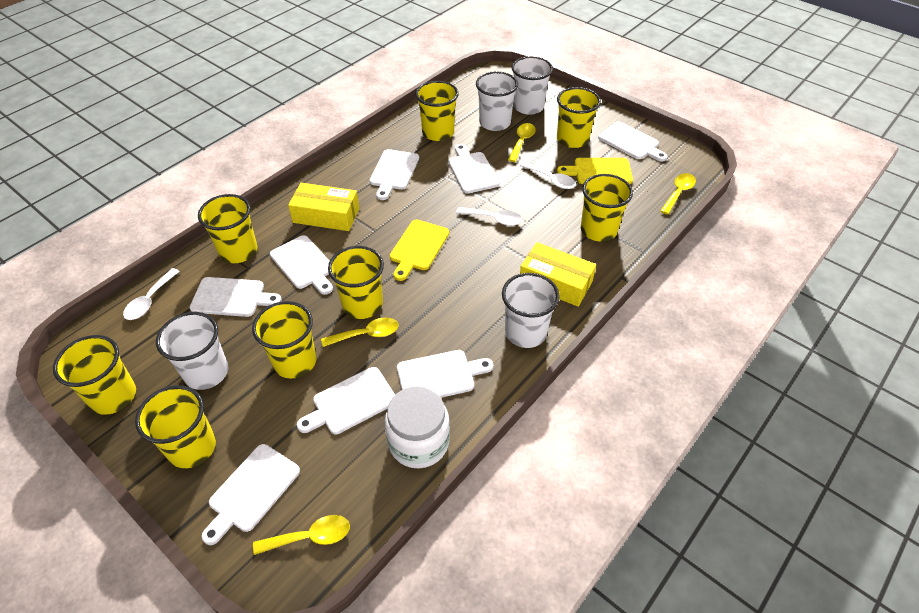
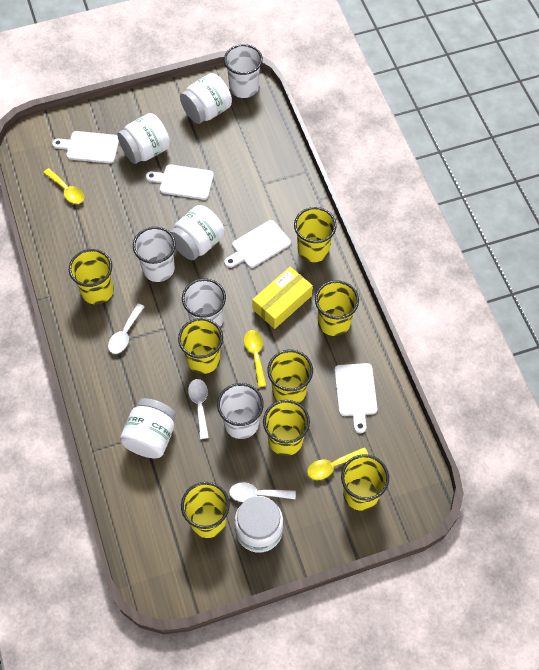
white cutting board: 8 -> 4
white jar: 1 -> 5
yellow box: 2 -> 1
yellow cutting board: 2 -> 0
yellow spoon: 4 -> 3

